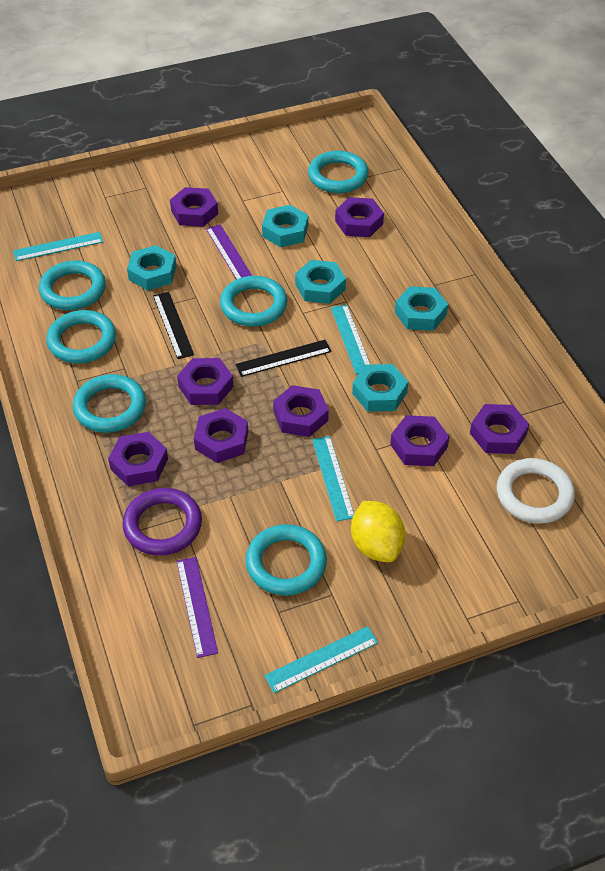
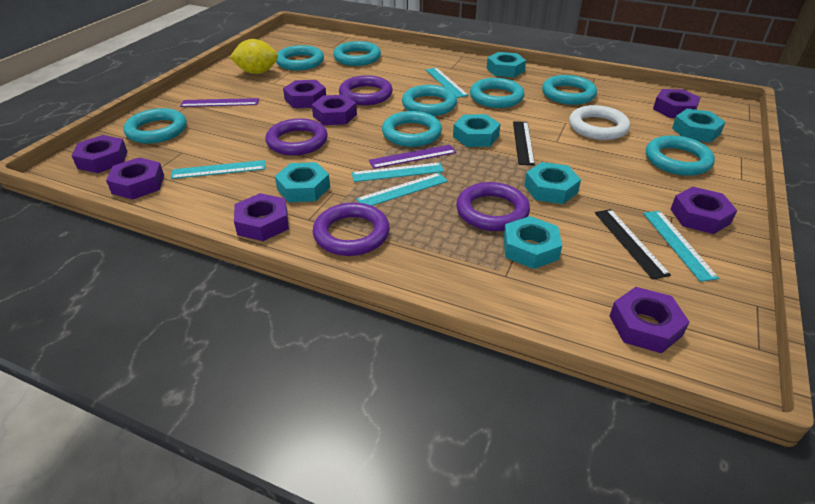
purple ring: 1 -> 4
turquoise nut: 5 -> 6
turquoise ring: 6 -> 8
turquoise ruler: 4 -> 5

